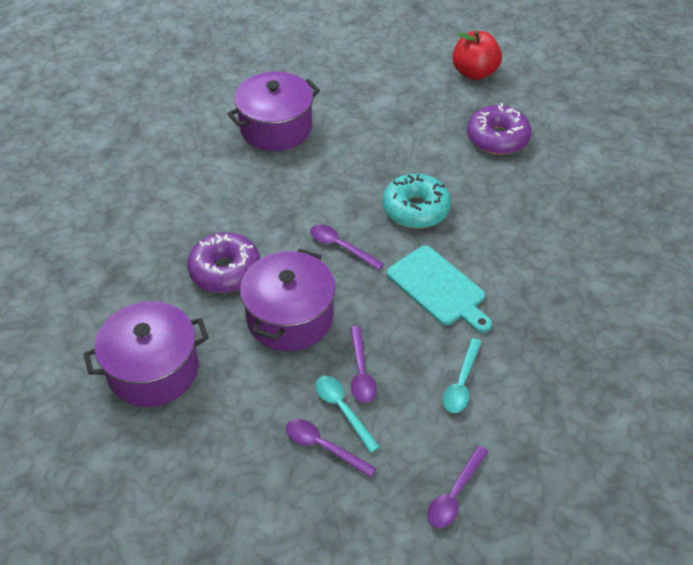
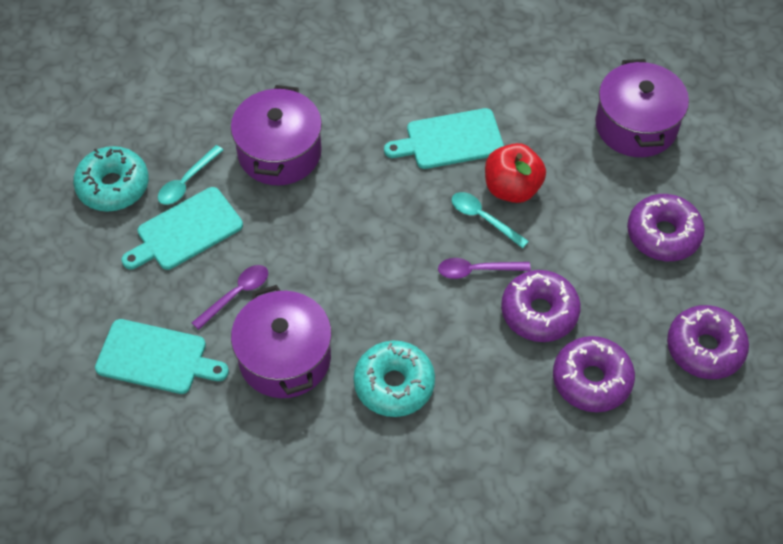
purple donut: 2 -> 4
purple spoon: 4 -> 2
turquoise cutting board: 1 -> 3
turquoise donut: 1 -> 2

